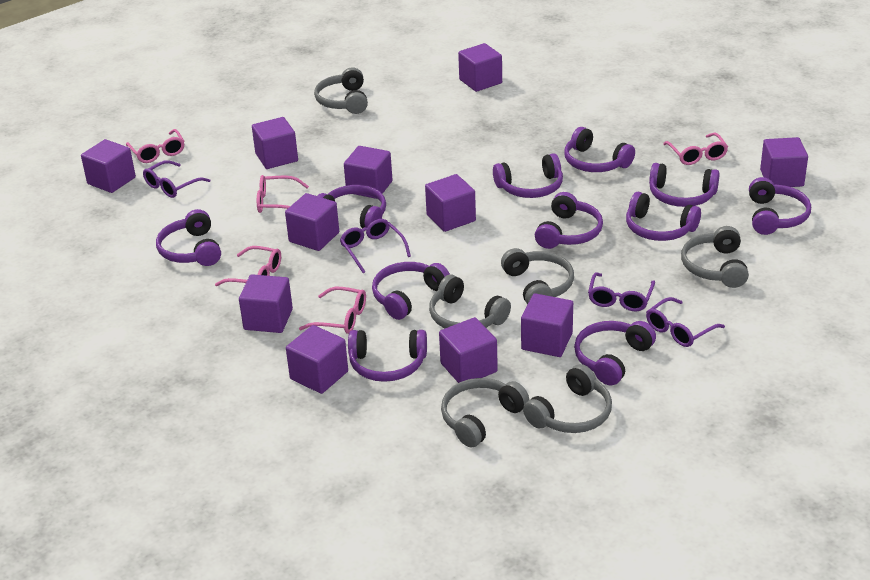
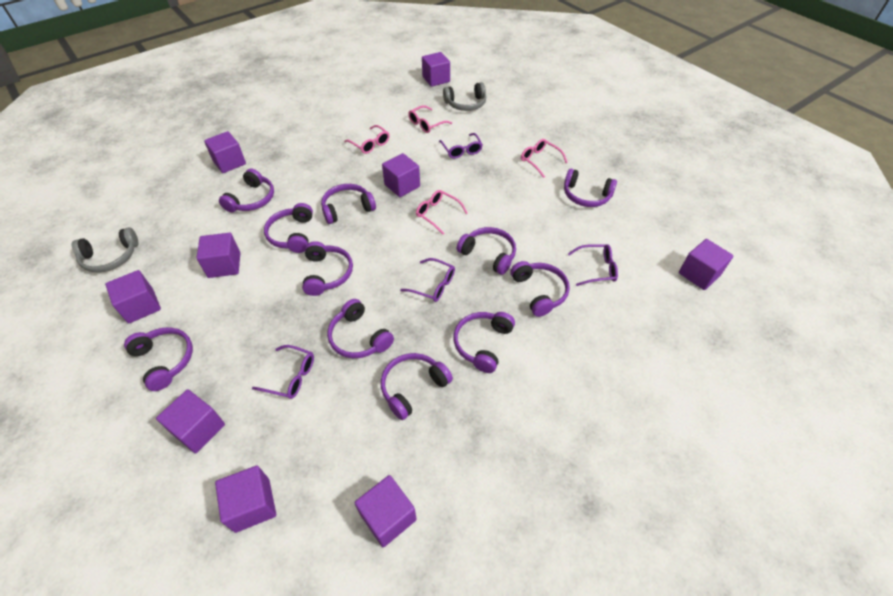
grey headphones: 6 -> 2
pink glasses: 5 -> 4
purple cube: 11 -> 9

